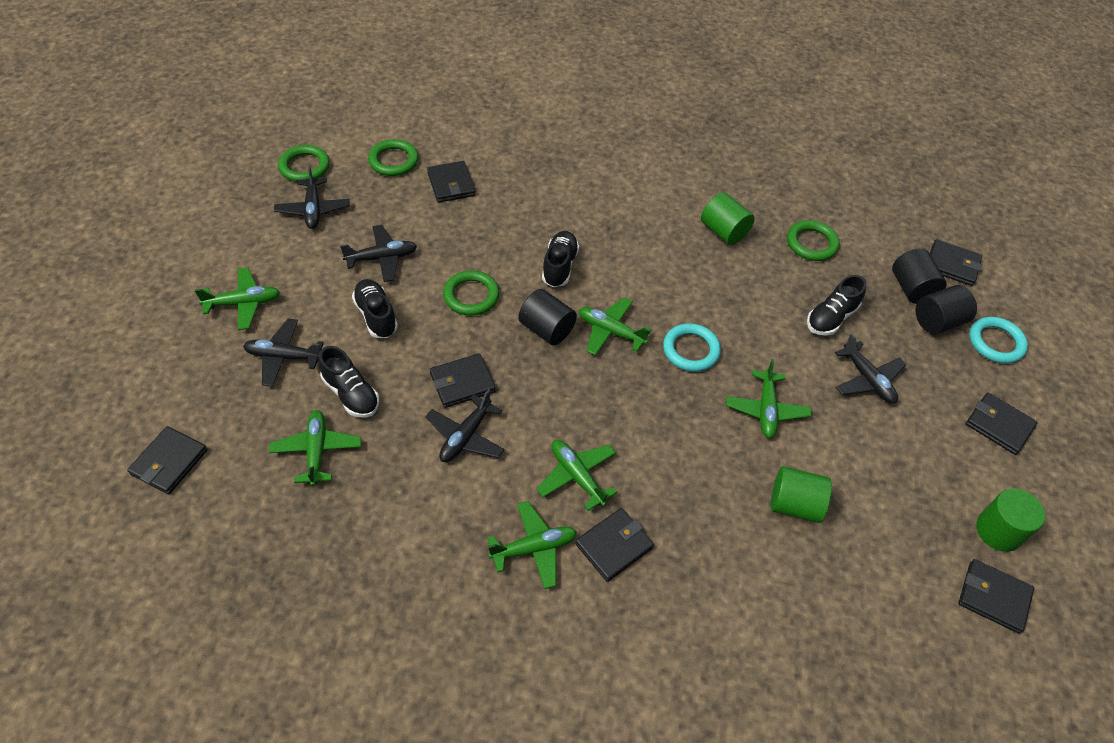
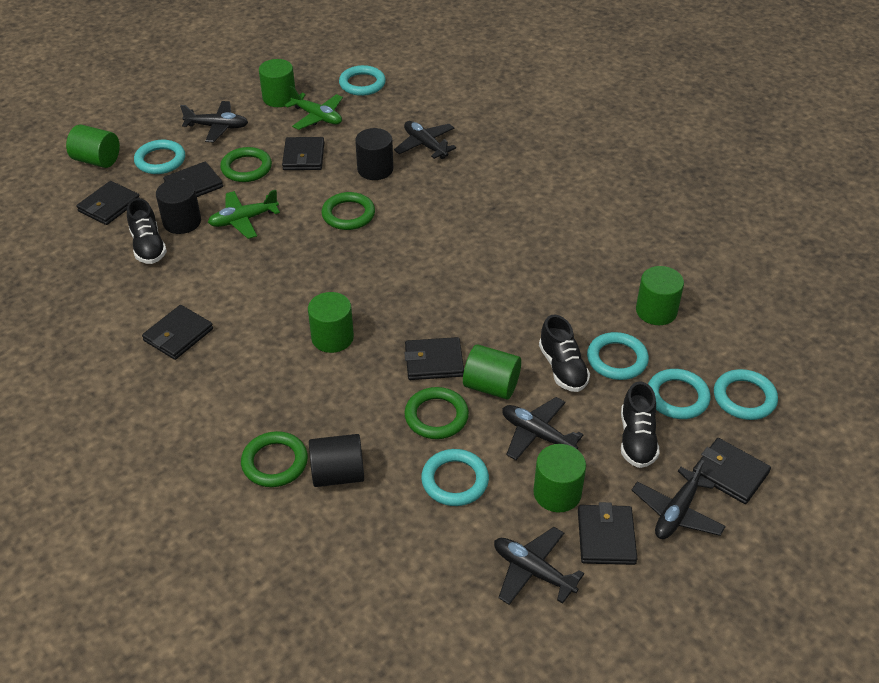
black shoe: 4 -> 3
green cylinder: 3 -> 6
green plane: 6 -> 2
turquoise ring: 2 -> 6

